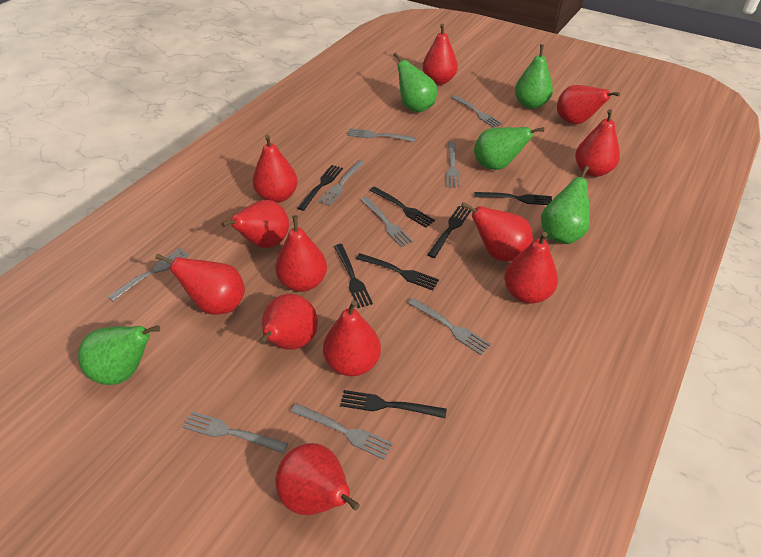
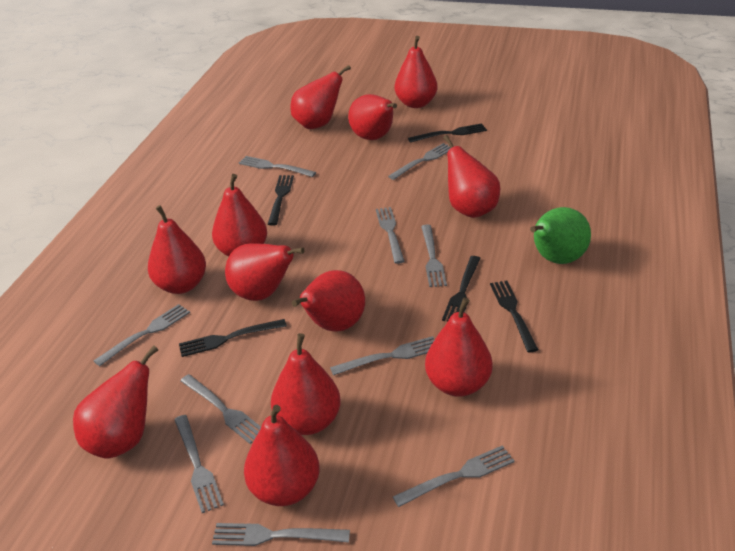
black fork: 7 -> 5
green pear: 5 -> 1
grey fork: 9 -> 10

